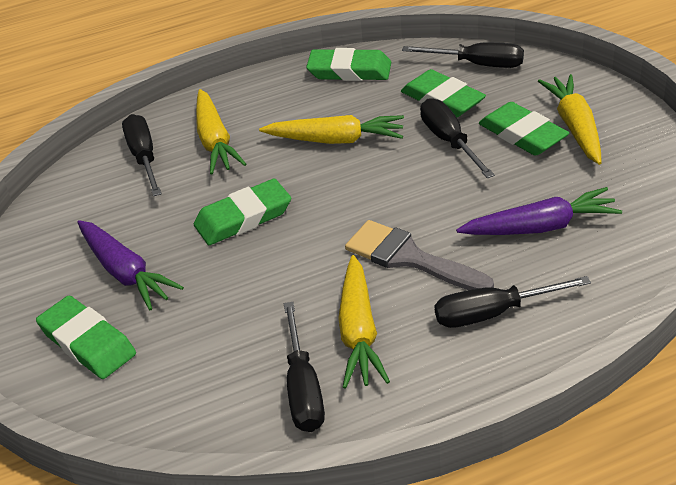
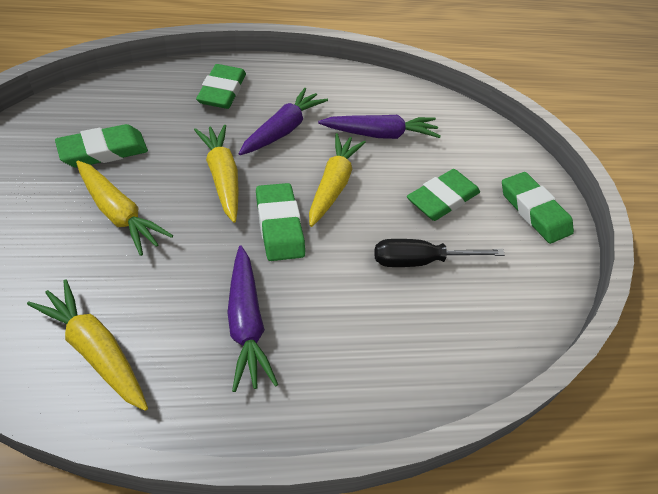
black screwdriver: 5 -> 1
grey brush: 1 -> 0
purple carrot: 2 -> 3

